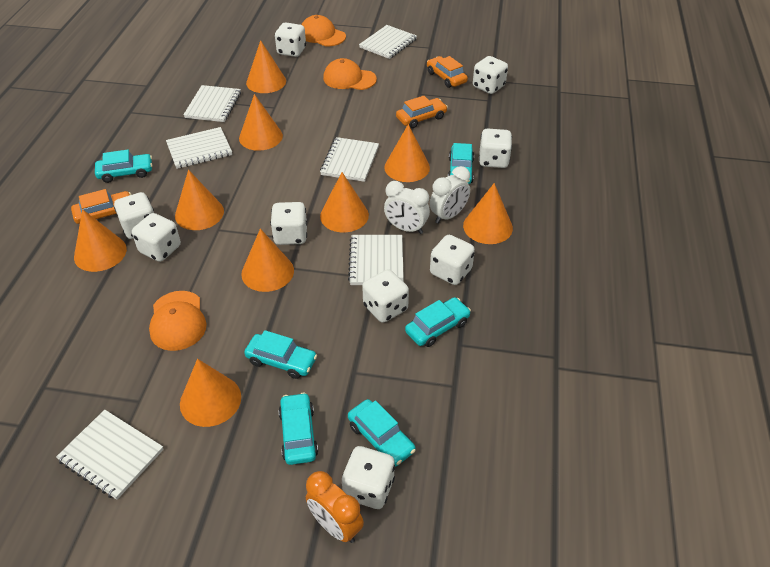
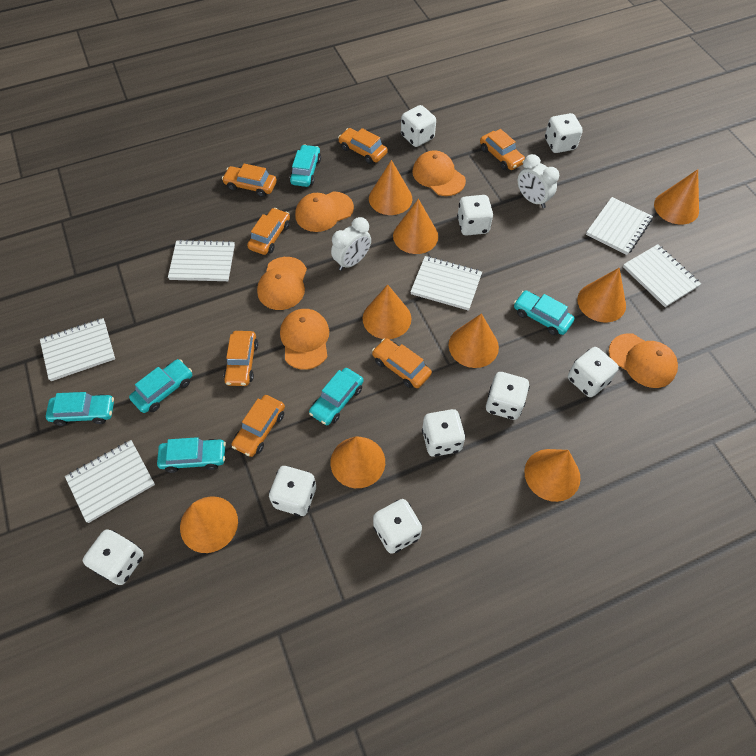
orange cap: 3 -> 5
orange car: 3 -> 7
orange clock: 1 -> 0

